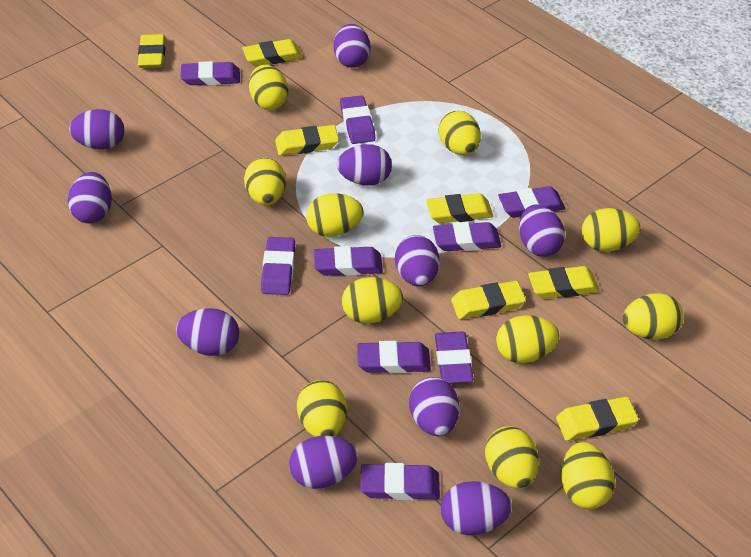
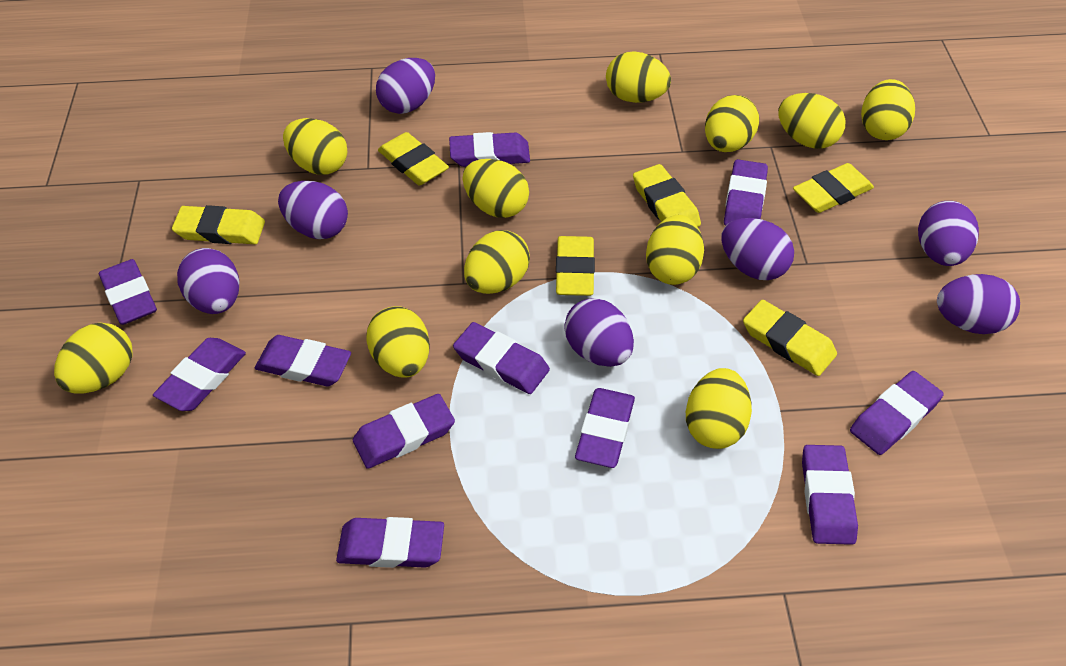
purple egg: 10 -> 7
purple eraser: 9 -> 11
yellow eraser: 7 -> 6

